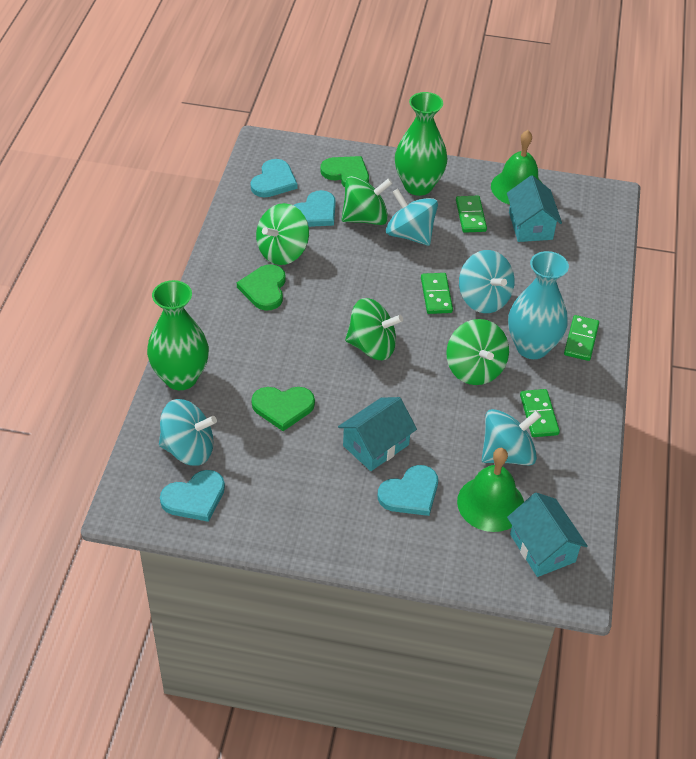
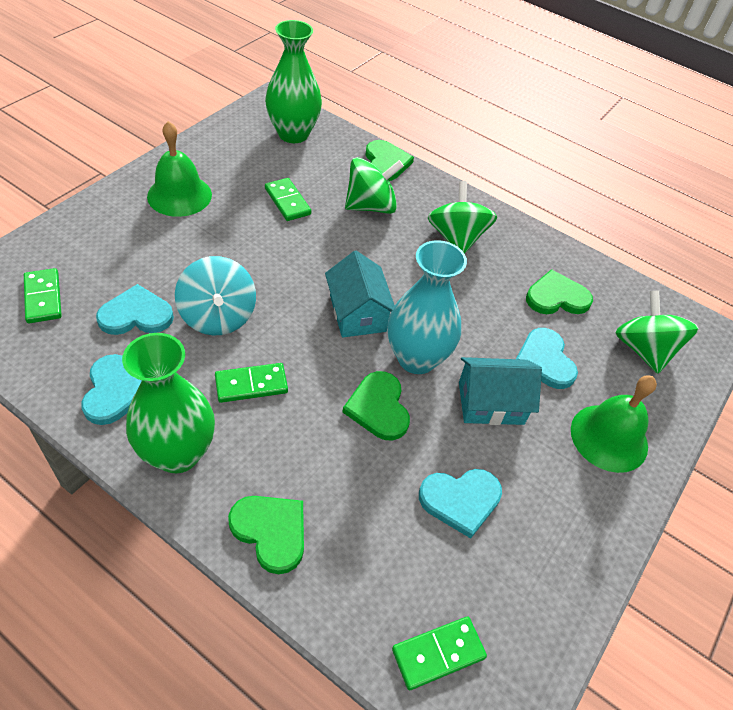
green heart: 3 -> 4
green spinning top: 4 -> 3
turquoise house: 3 -> 2
turquoise spinning top: 4 -> 1

